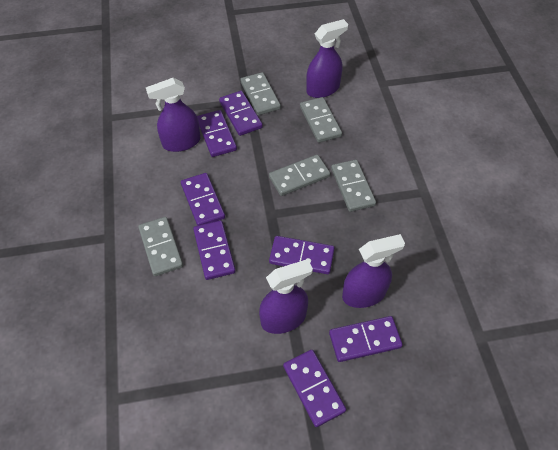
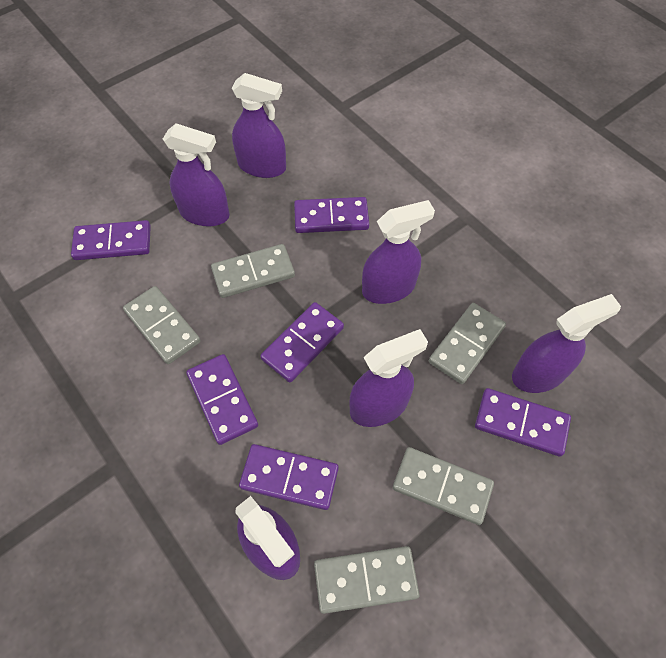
purple domino: 7 -> 6
purple spray bottle: 4 -> 6

